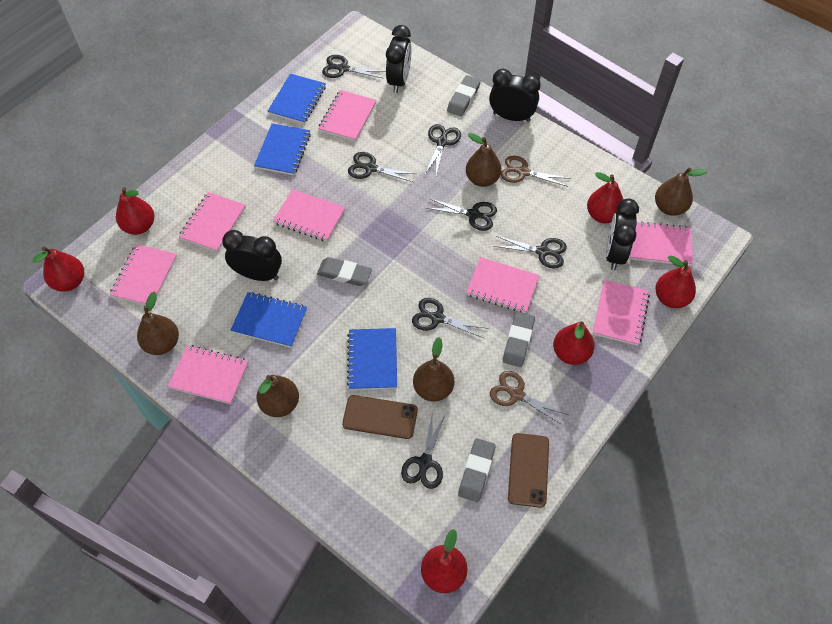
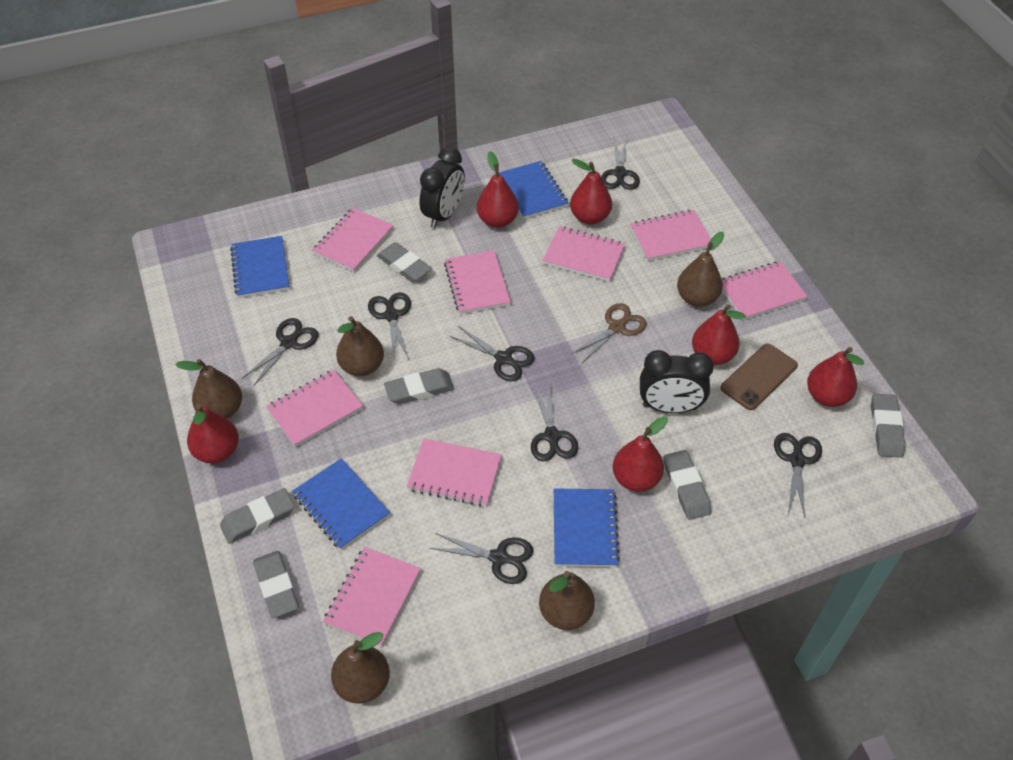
black clock: 4 -> 2
brown phone: 2 -> 1
brown scissors: 2 -> 1
grey eraser: 4 -> 6

